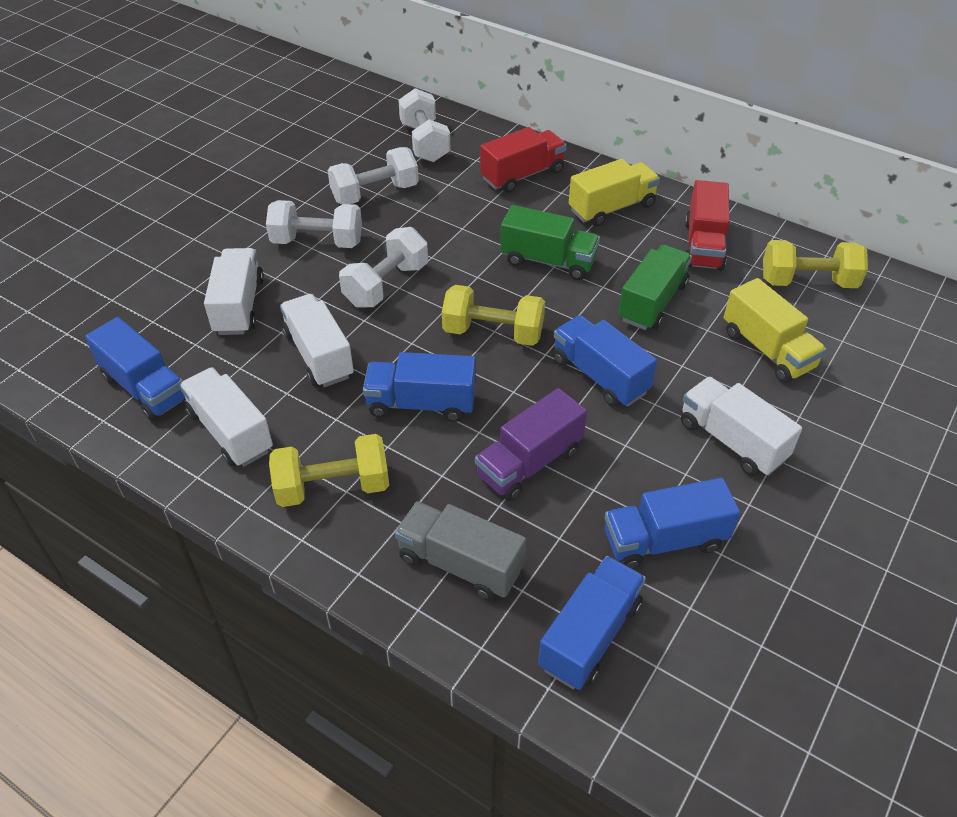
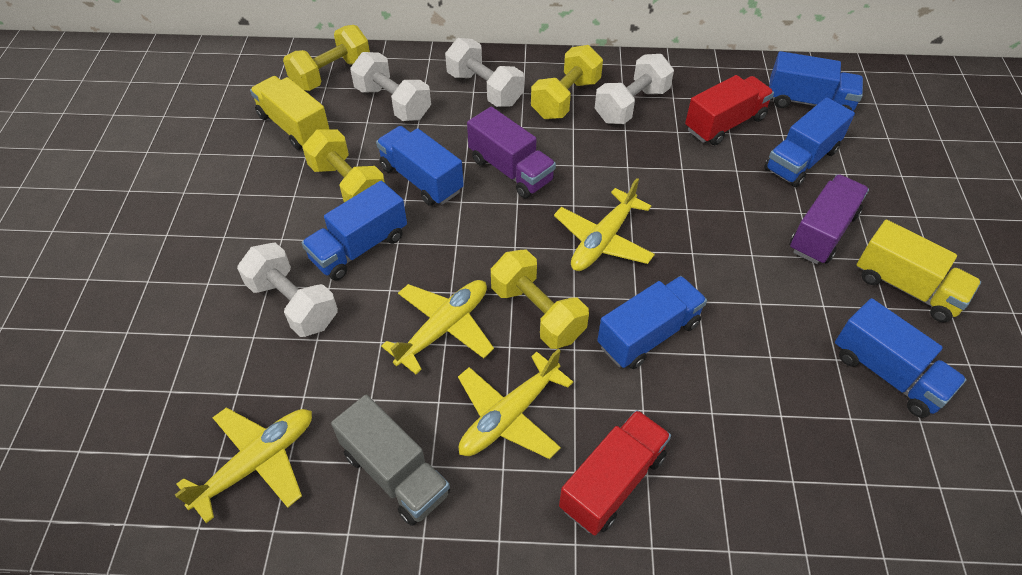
blue truck: 5 -> 6
green truck: 2 -> 0
purple truck: 1 -> 2
white truck: 4 -> 0
yellow dumbbell: 3 -> 4
yellow plane: 0 -> 4

